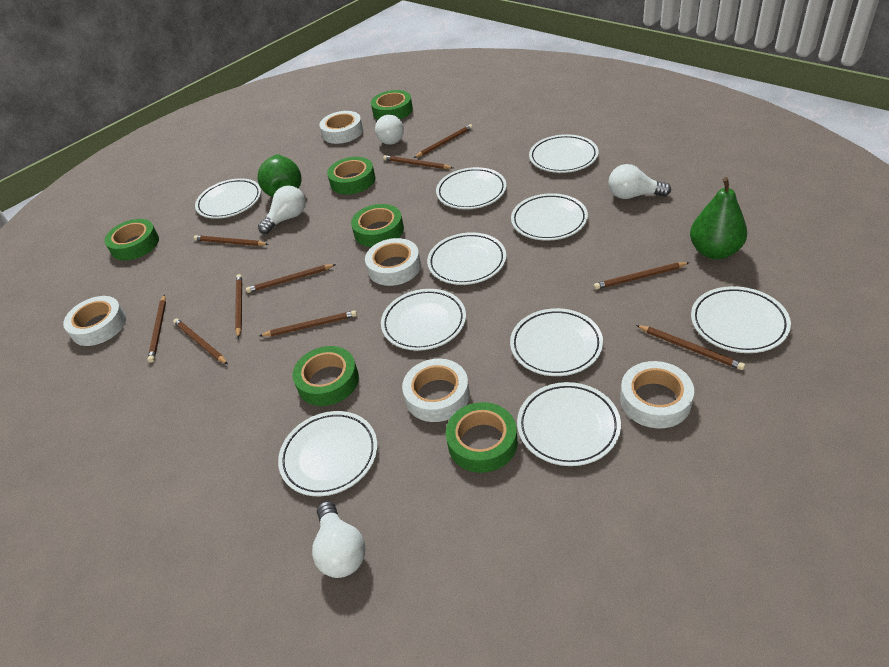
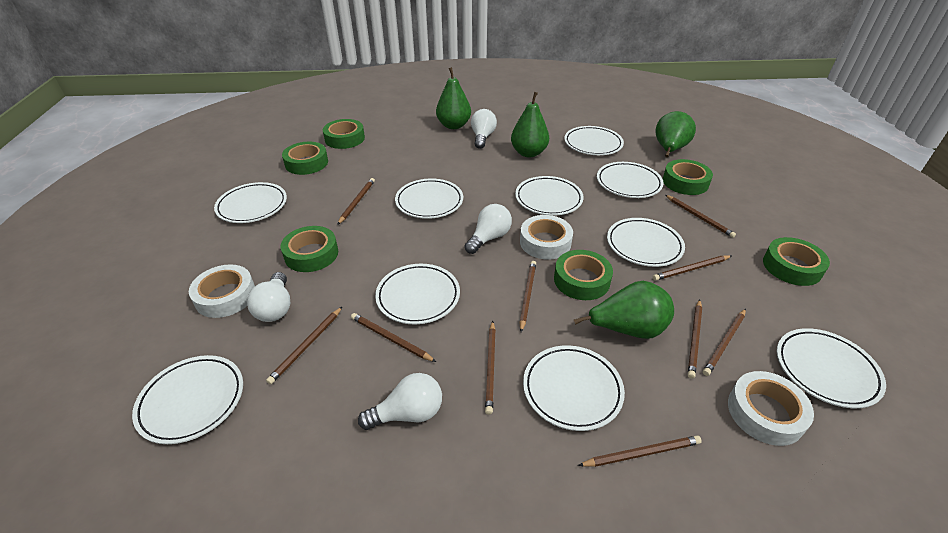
green pear: 2 -> 4
white tape: 5 -> 3

